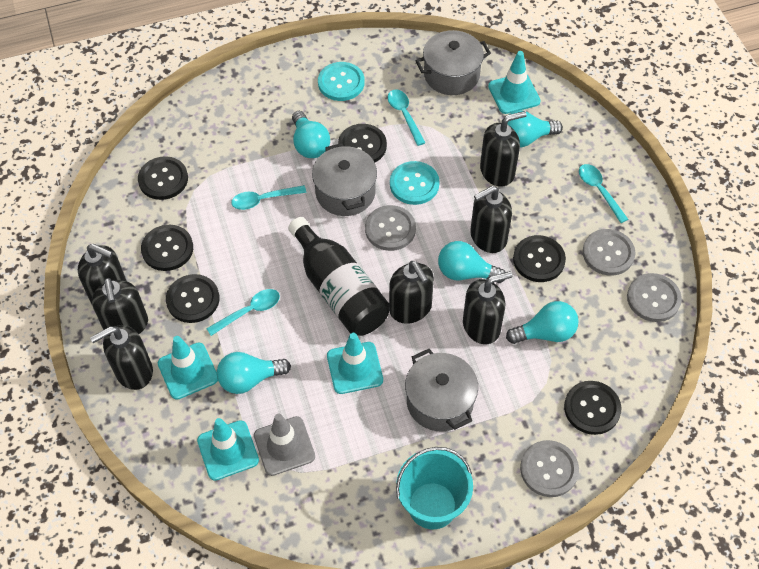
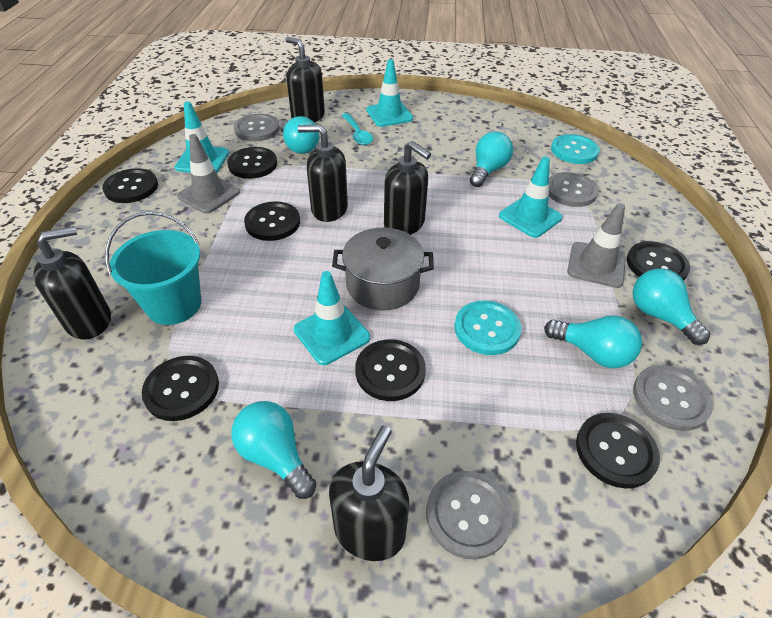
black bottle: 1 -> 0
black button: 6 -> 7
black soap dispenser: 7 -> 5
grey pot: 3 -> 1
grey traffic cone: 1 -> 2
turquoise spoon: 4 -> 1

